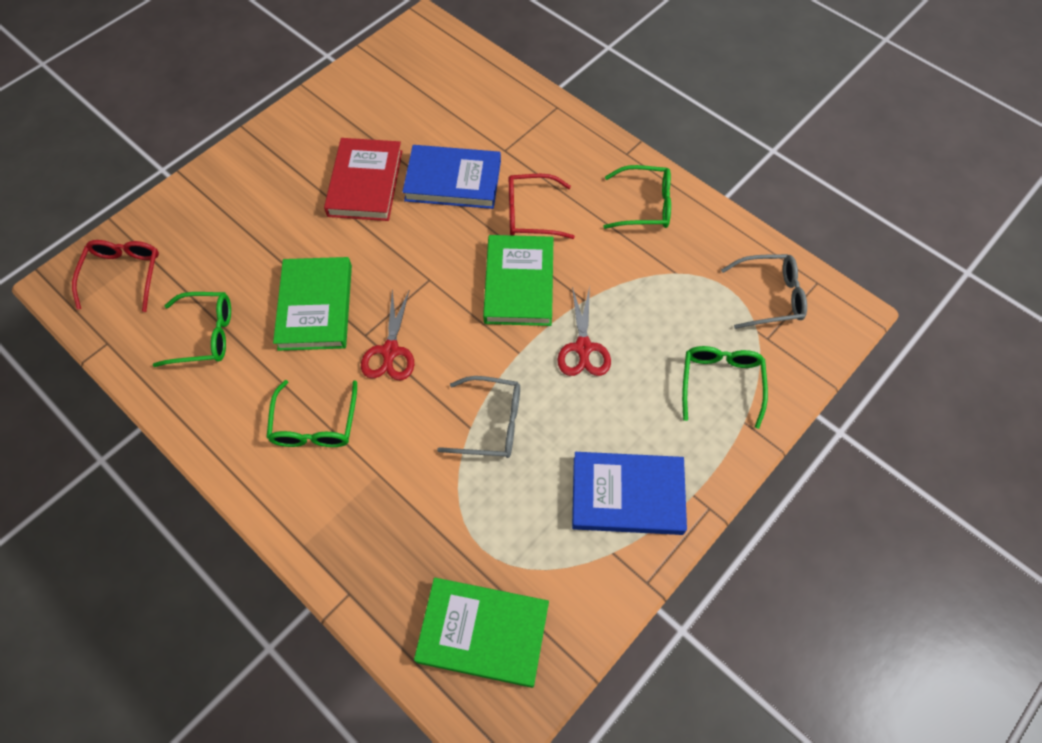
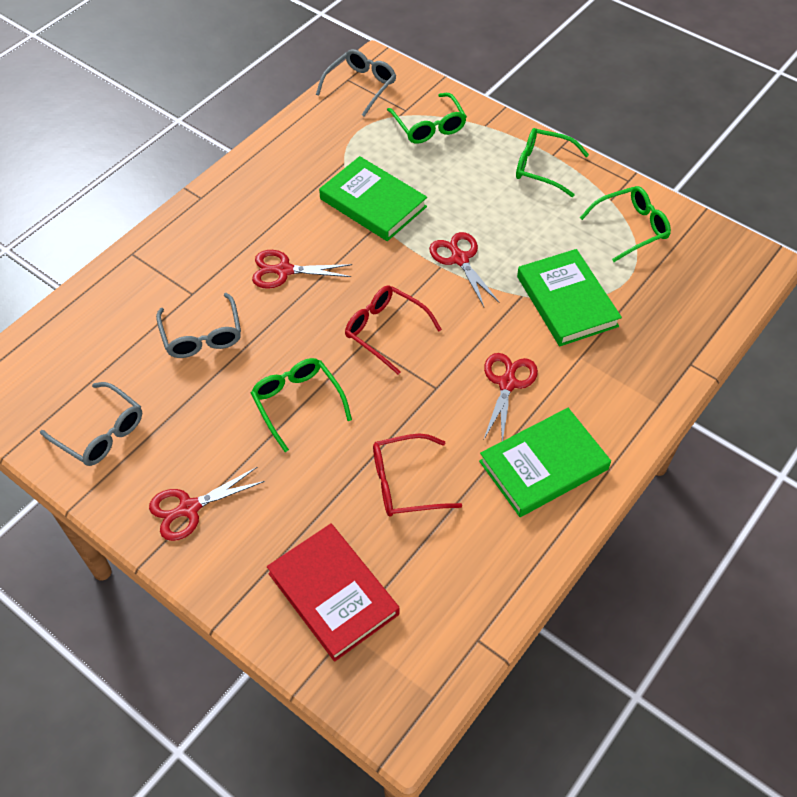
blue book: 2 -> 0
grey glasses: 2 -> 3
red scissors: 2 -> 4

